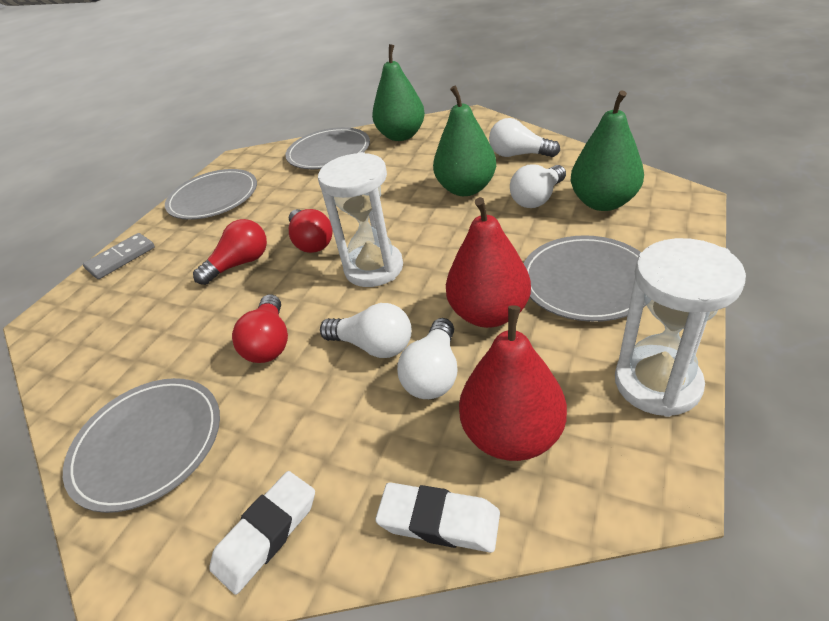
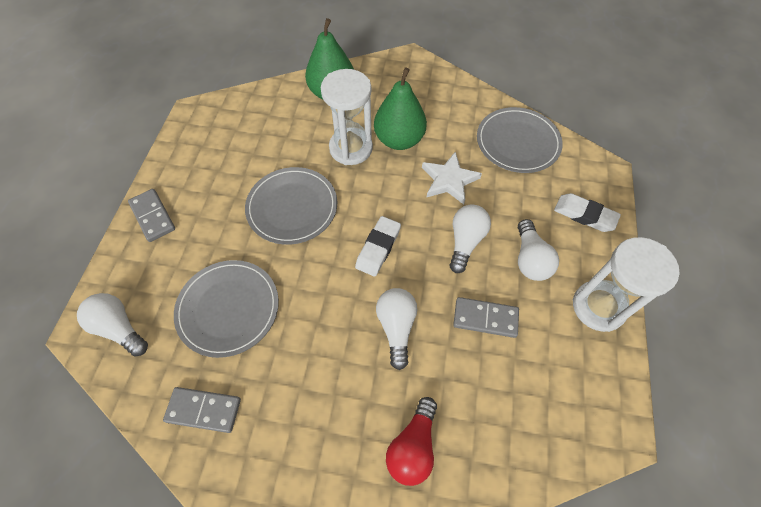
green pear: 3 -> 2
grey domino: 1 -> 3
grey plate: 4 -> 3
red light bulb: 3 -> 1
red pear: 2 -> 0
white star: 0 -> 1

